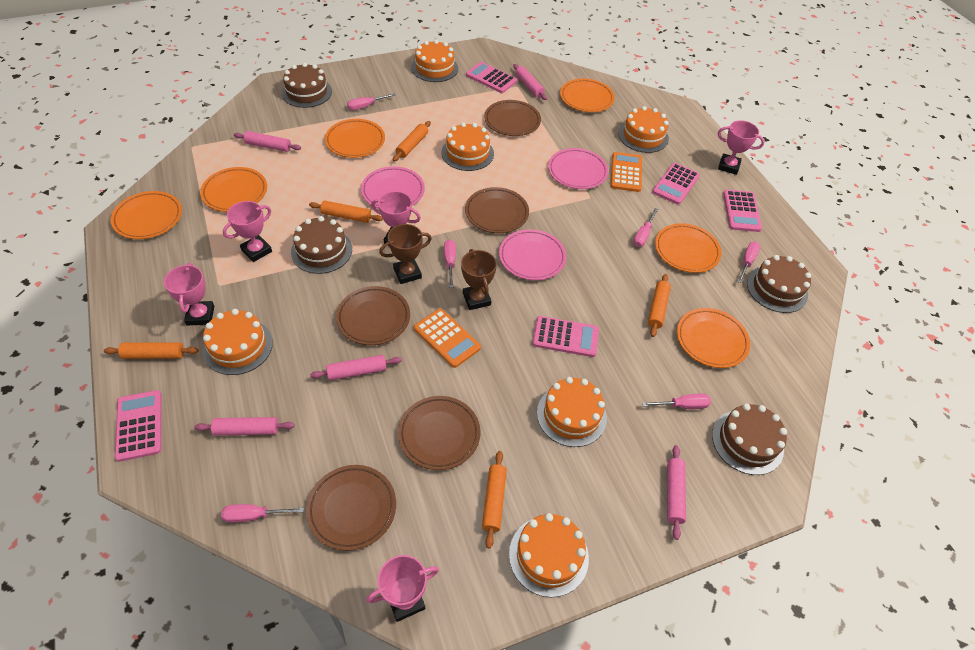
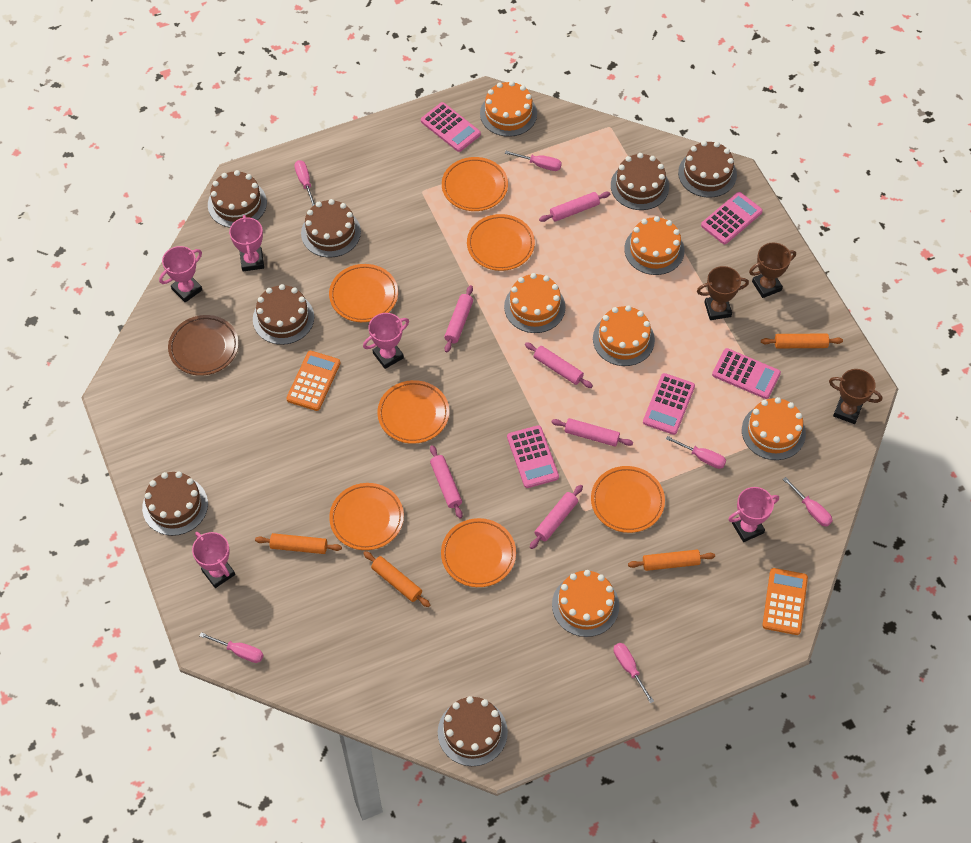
brown cake: 4 -> 7
brown plate: 5 -> 1
brown trophy: 2 -> 3
orange plate: 6 -> 7
orange rolling pin: 5 -> 4
pink plate: 3 -> 0
pink rolling pin: 5 -> 6

